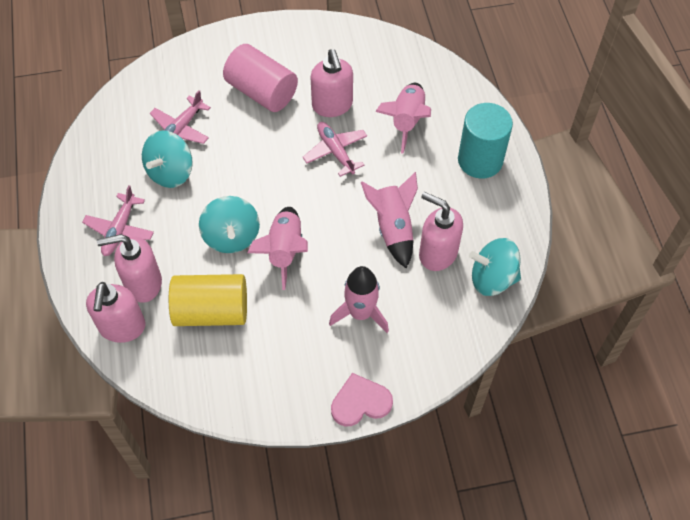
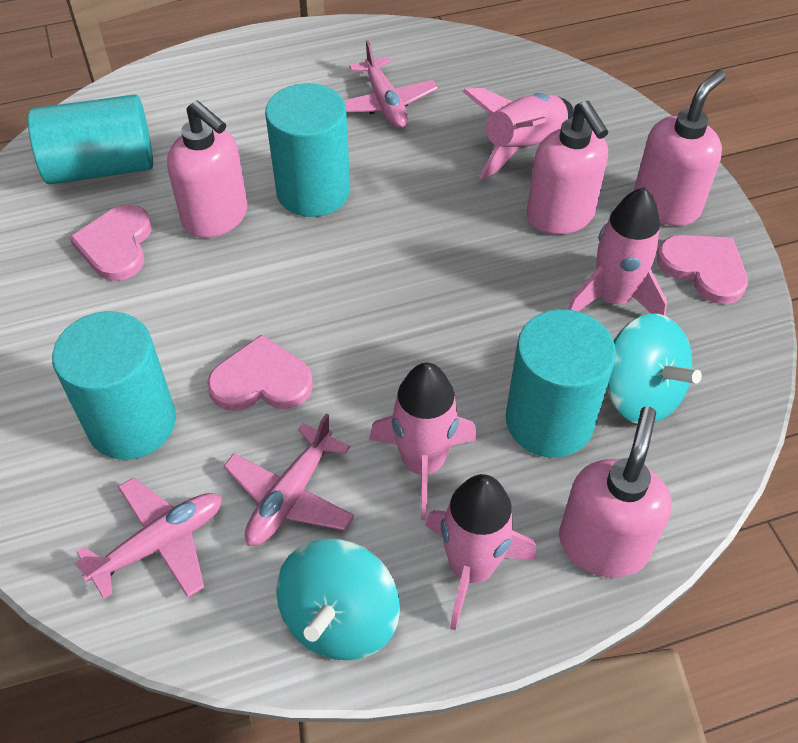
pink cylinder: 1 -> 0
pink heart: 1 -> 3
turquoise cylinder: 1 -> 4
turquoise spinning top: 3 -> 2
yellow cylinder: 1 -> 0

